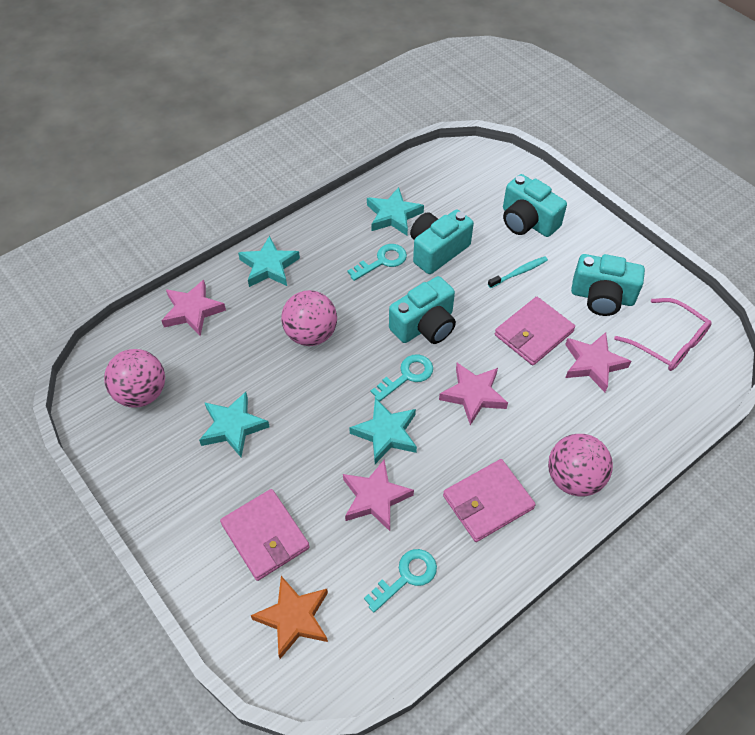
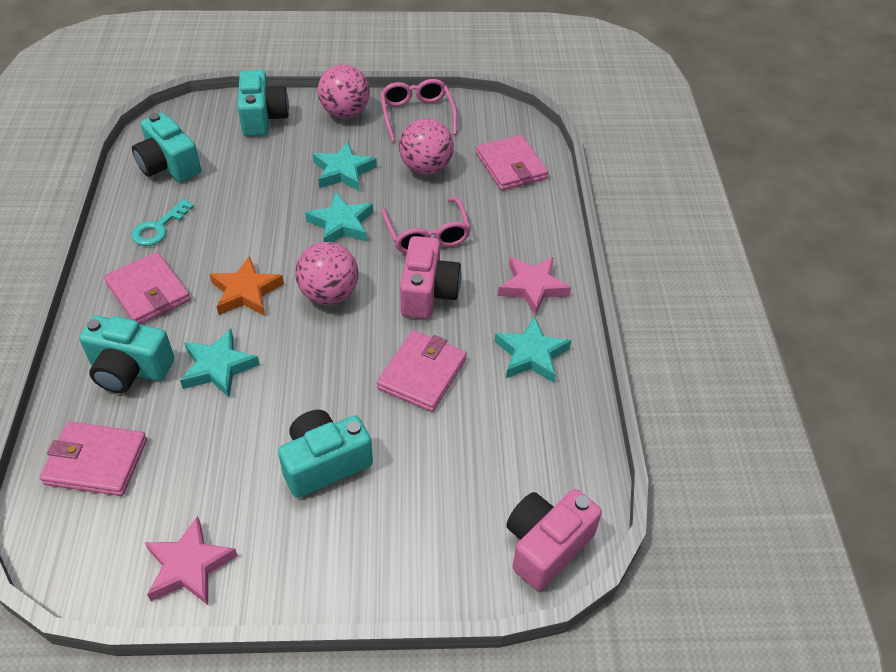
pink camera: 0 -> 2
pink glasses: 1 -> 2
pink star: 4 -> 2
pink wallet: 3 -> 4
turquoise key: 3 -> 1
turquoise toothbrush: 1 -> 0

